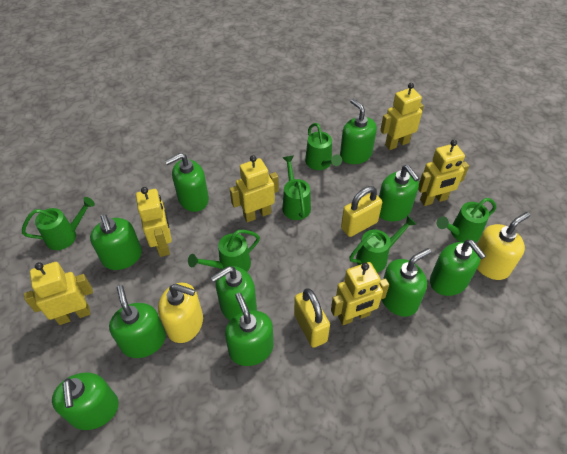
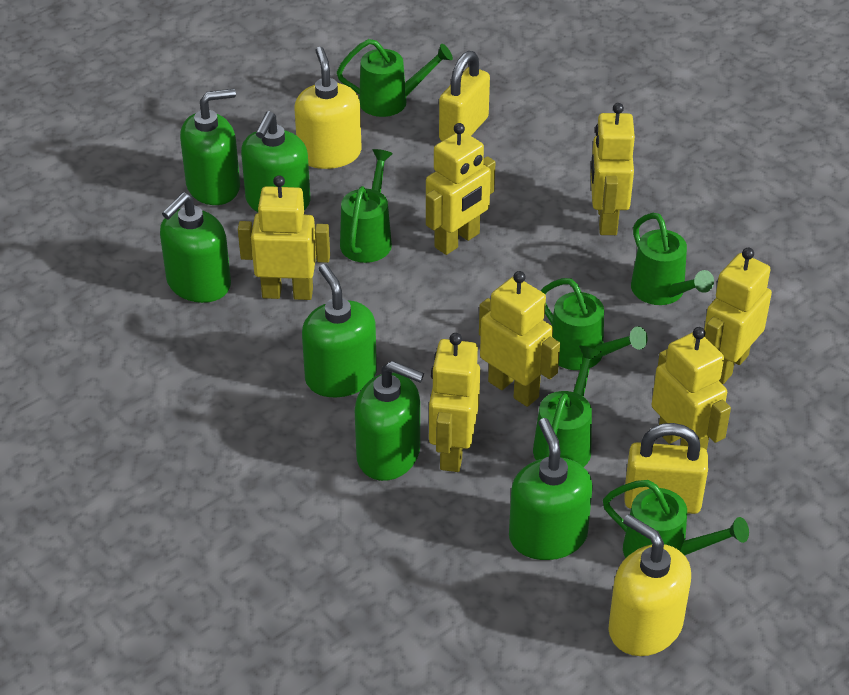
green soap dispenser: 10 -> 6
yellow robot: 6 -> 7

